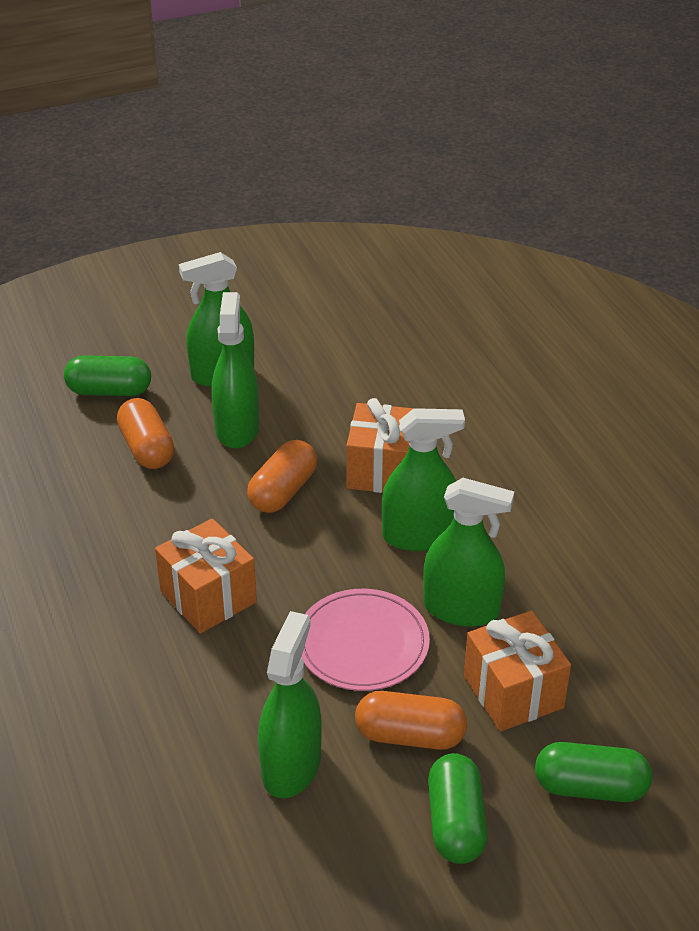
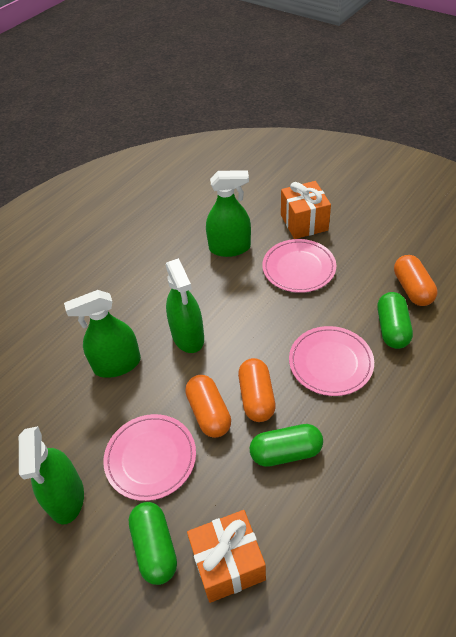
green spray bottle: 5 -> 4
orange gift: 3 -> 2
pink plate: 1 -> 3

